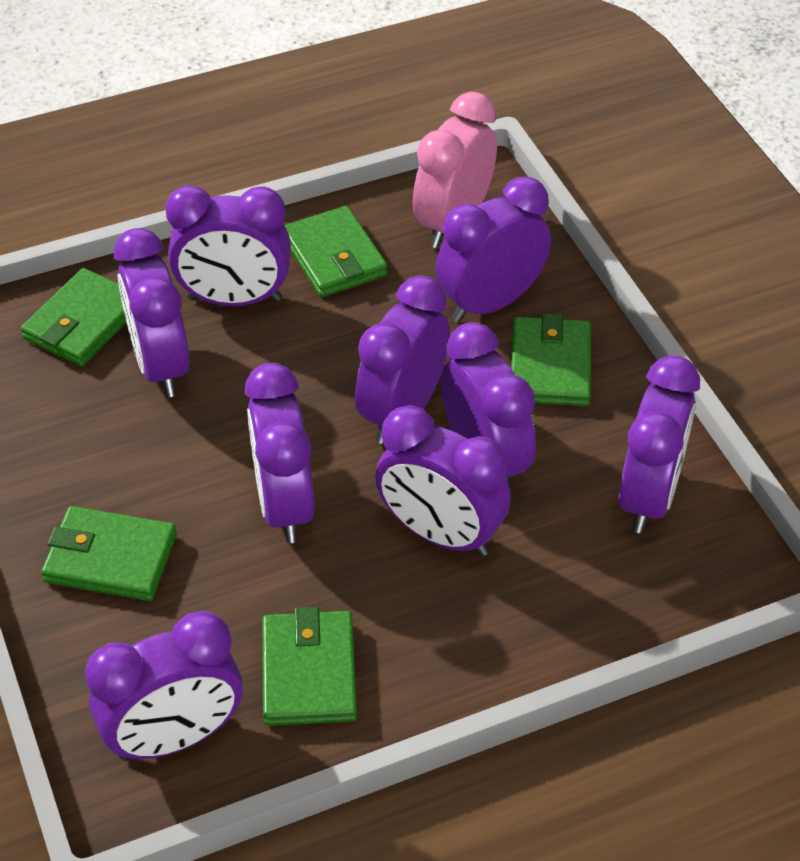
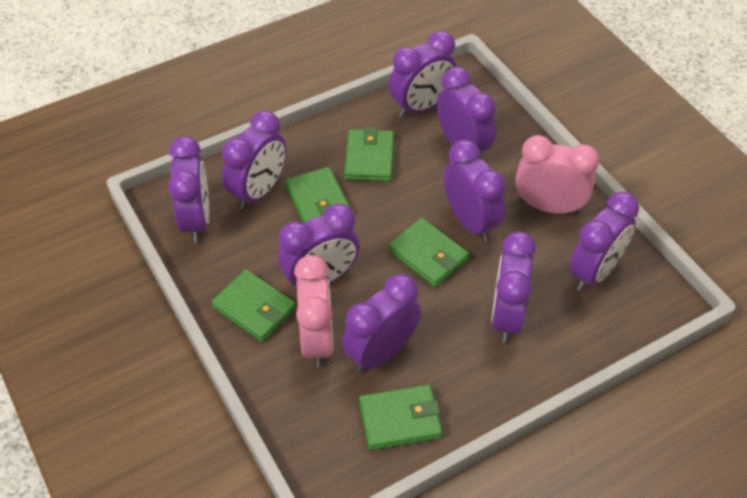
pink clock: 1 -> 2

